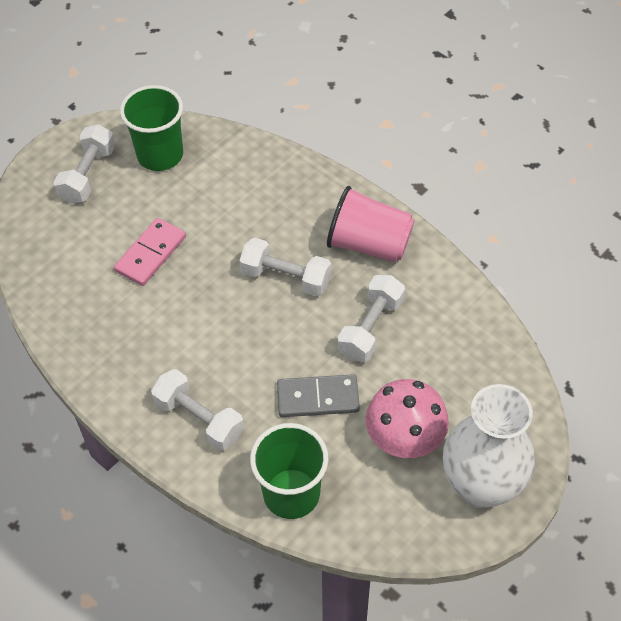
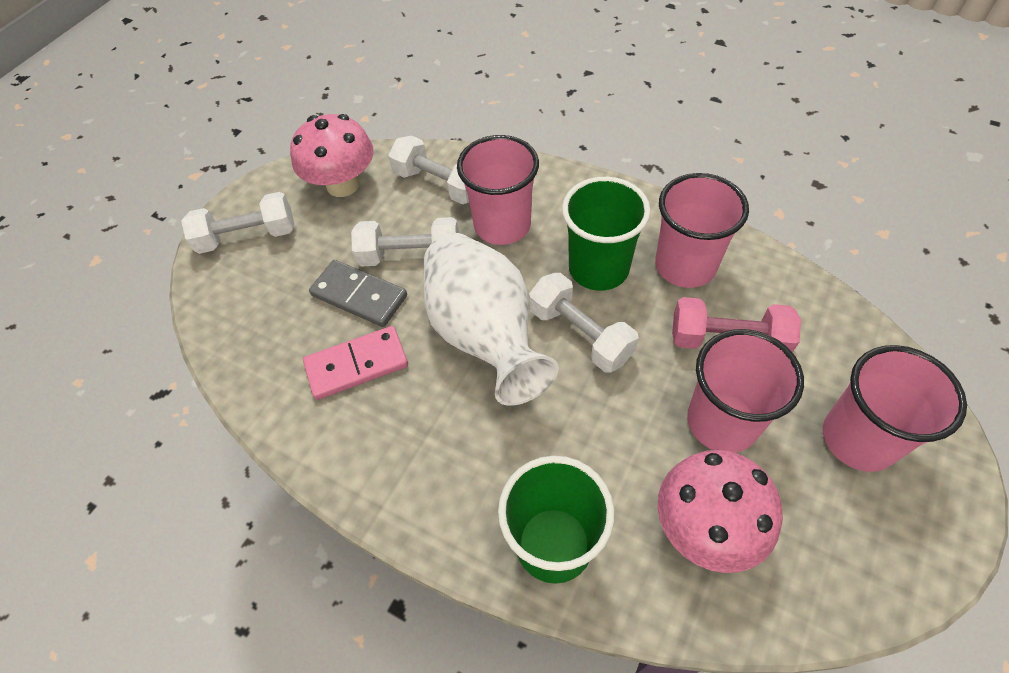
pink cup: 1 -> 4
pink dumbbell: 0 -> 1
pink mushroom: 1 -> 2

